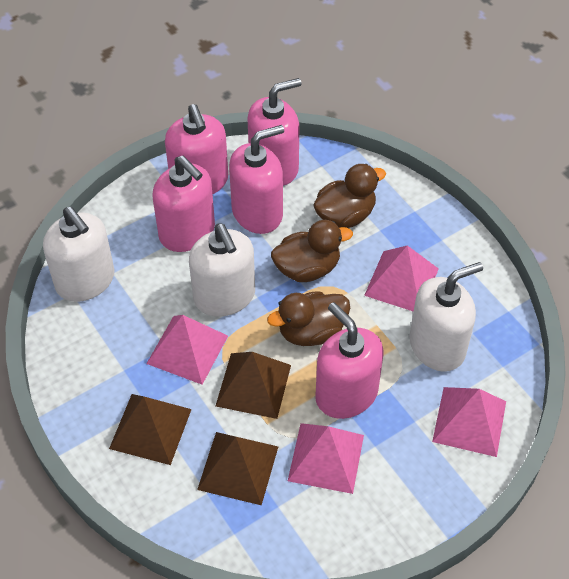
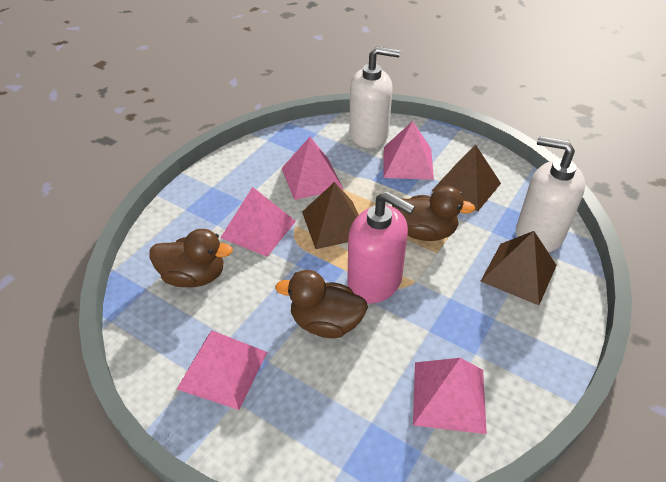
pink pyramid: 4 -> 5
pink soap dispenser: 5 -> 1
white soap dispenser: 3 -> 2

